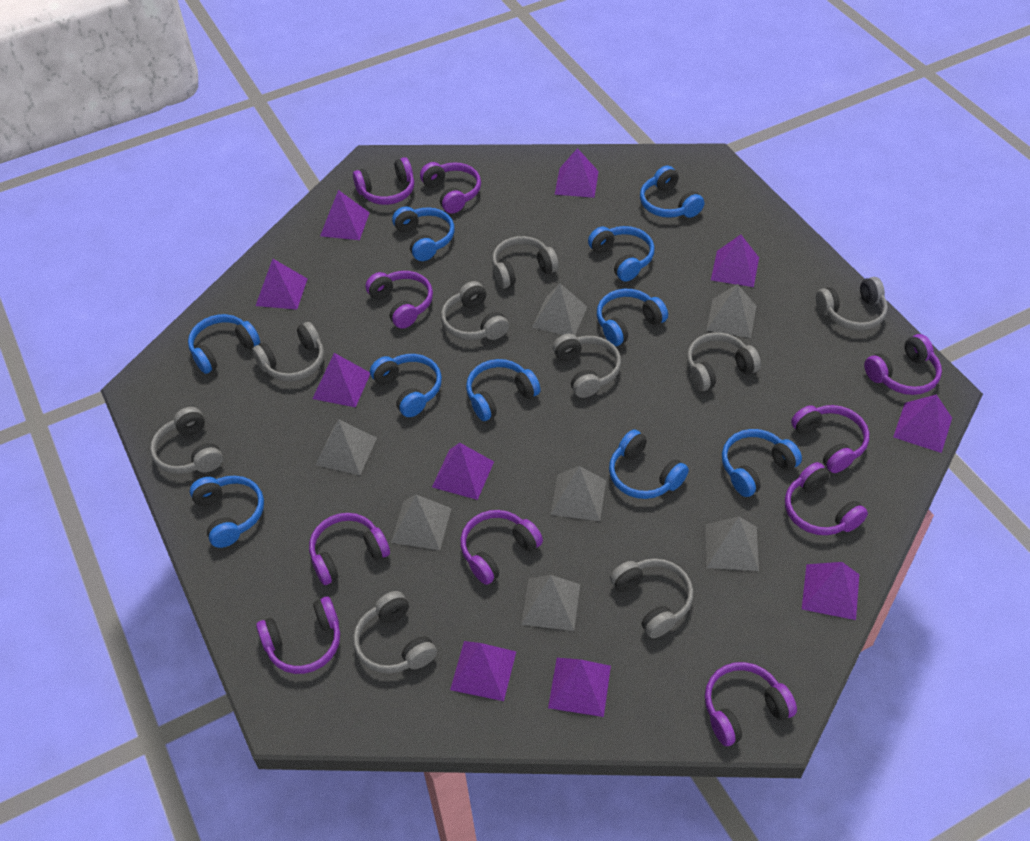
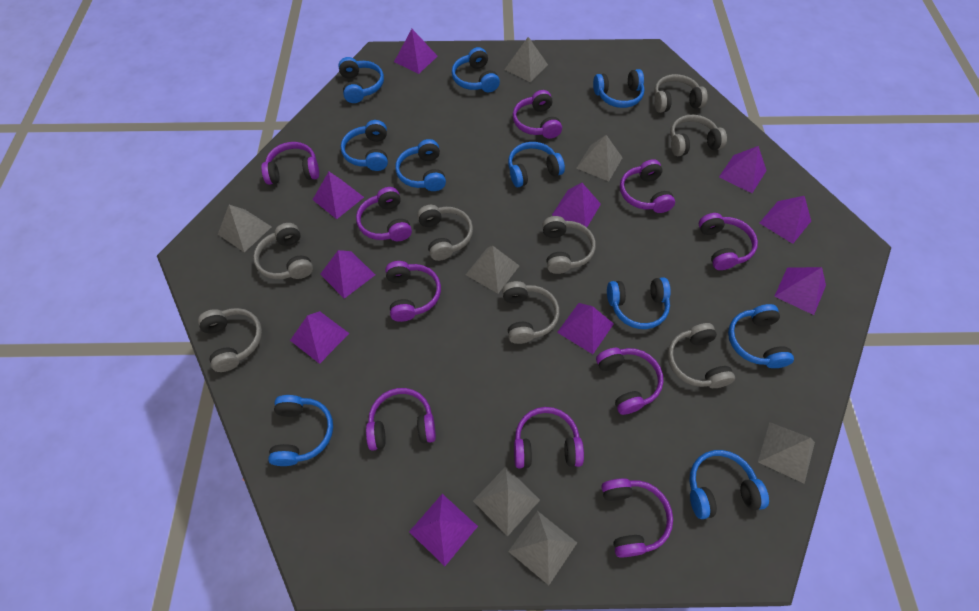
grey headphones: 9 -> 8

